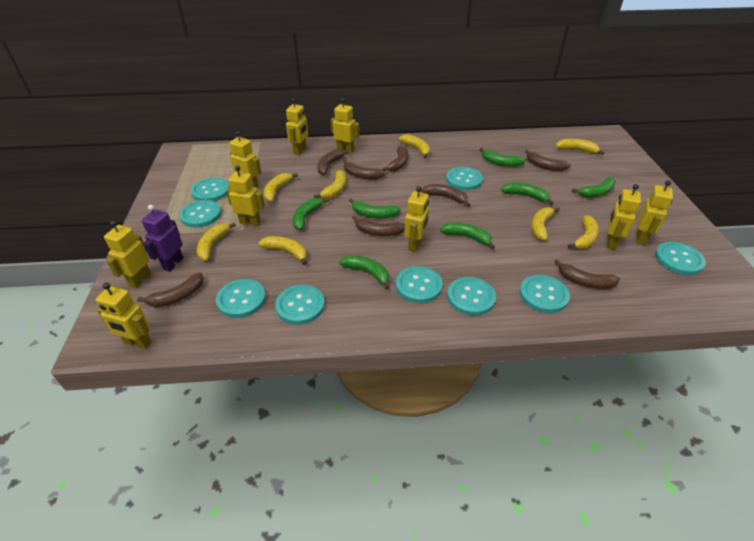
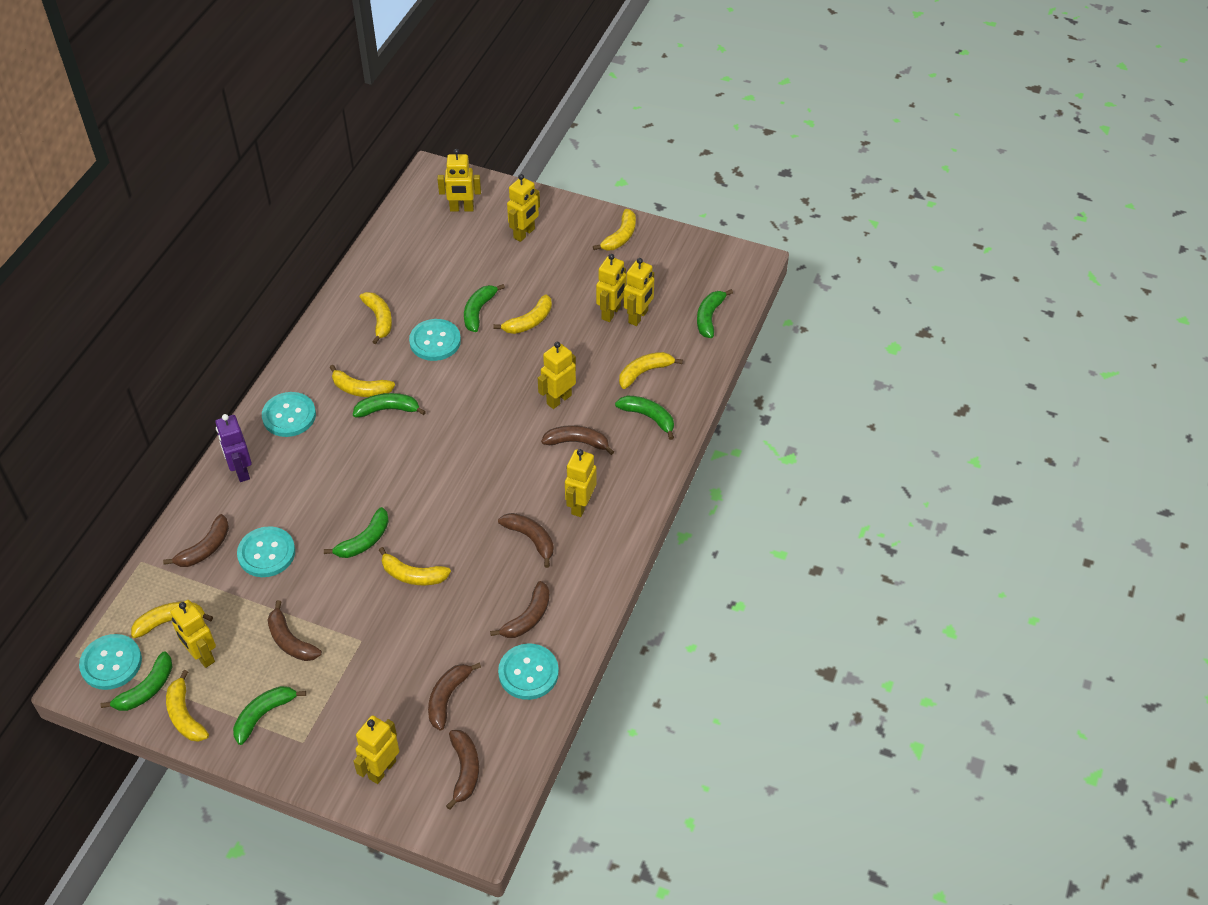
brown banana: 8 -> 7
turquoise button: 9 -> 5
yellow robot: 9 -> 8

